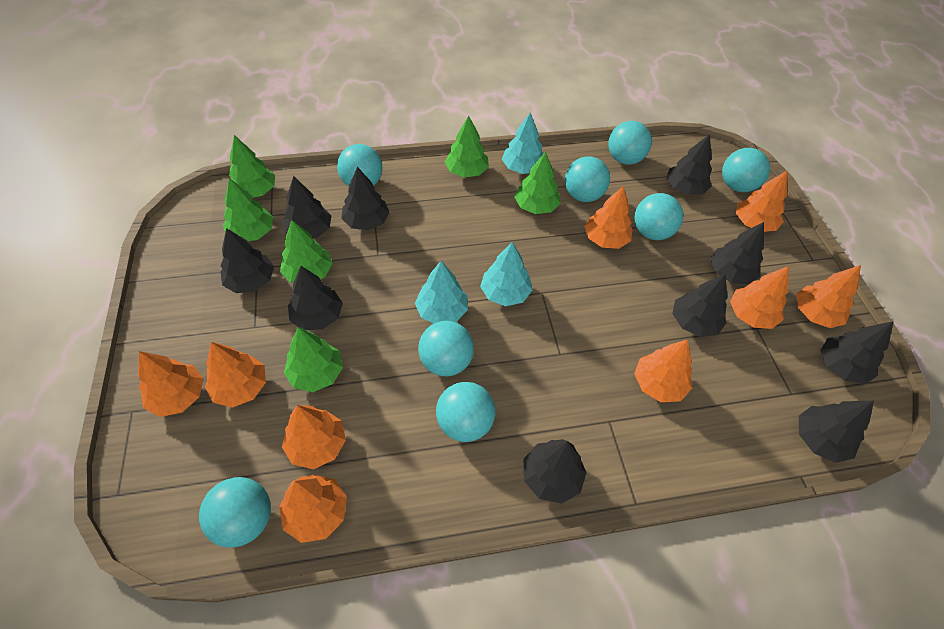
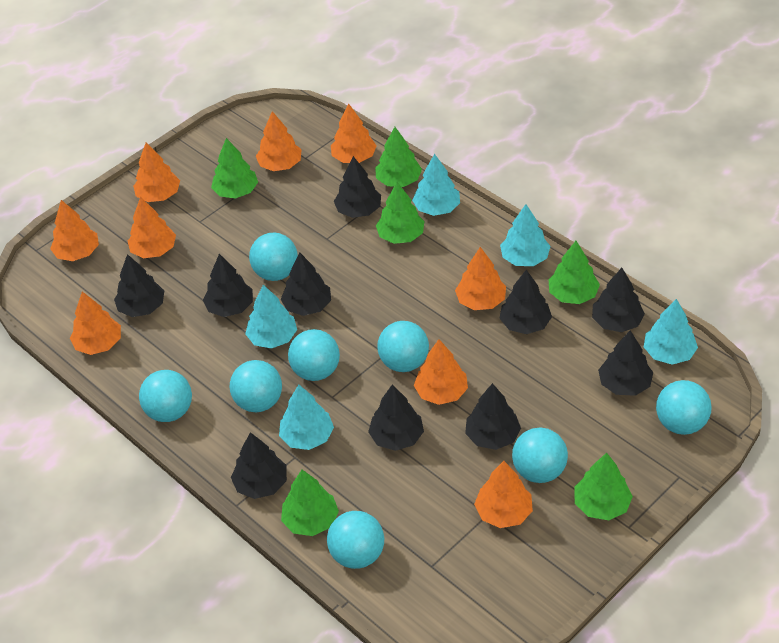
turquoise tree: 3 -> 5

